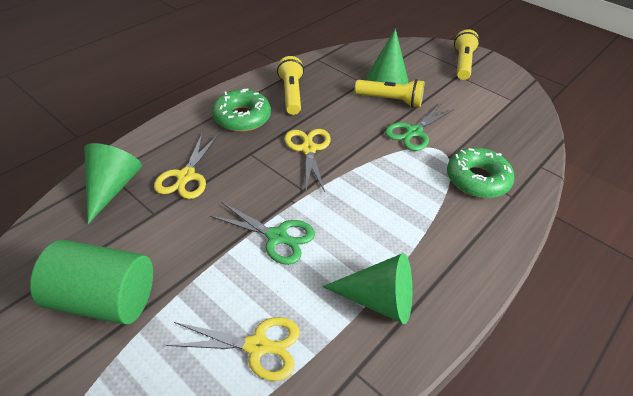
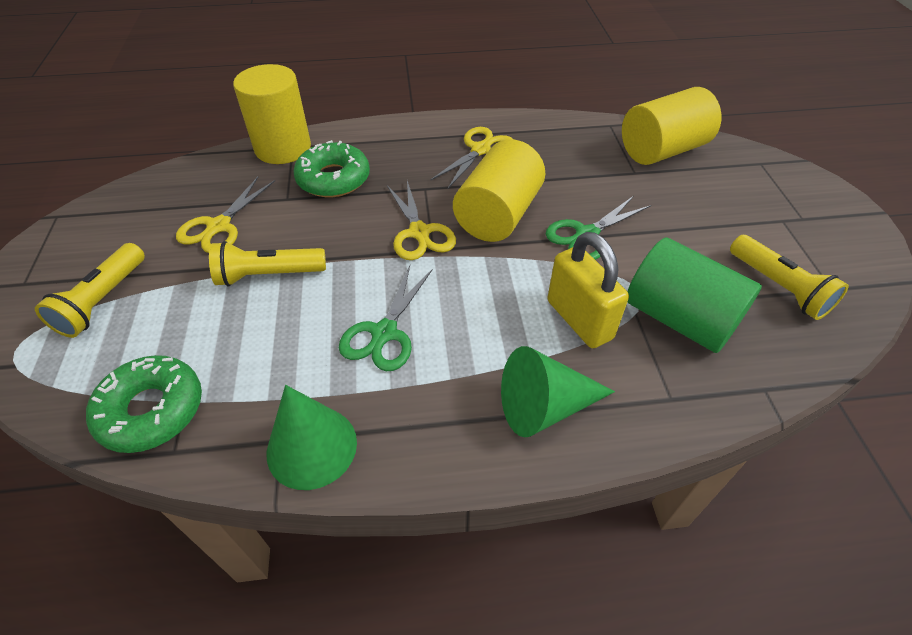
green cone: 3 -> 2
yellow cylinder: 0 -> 3
yellow padlock: 0 -> 1

